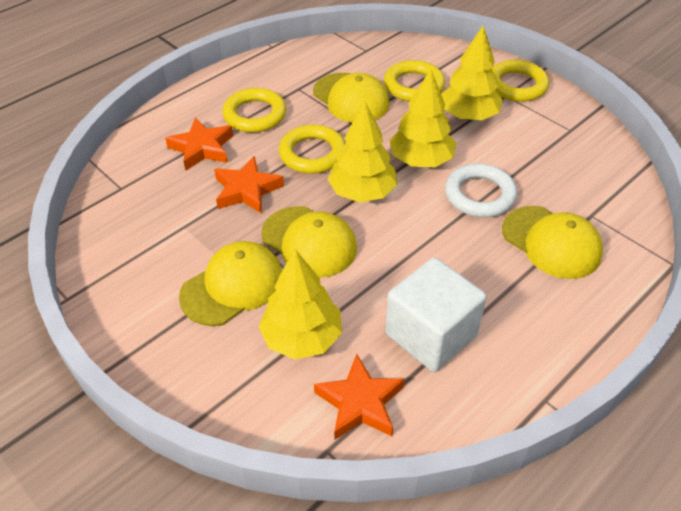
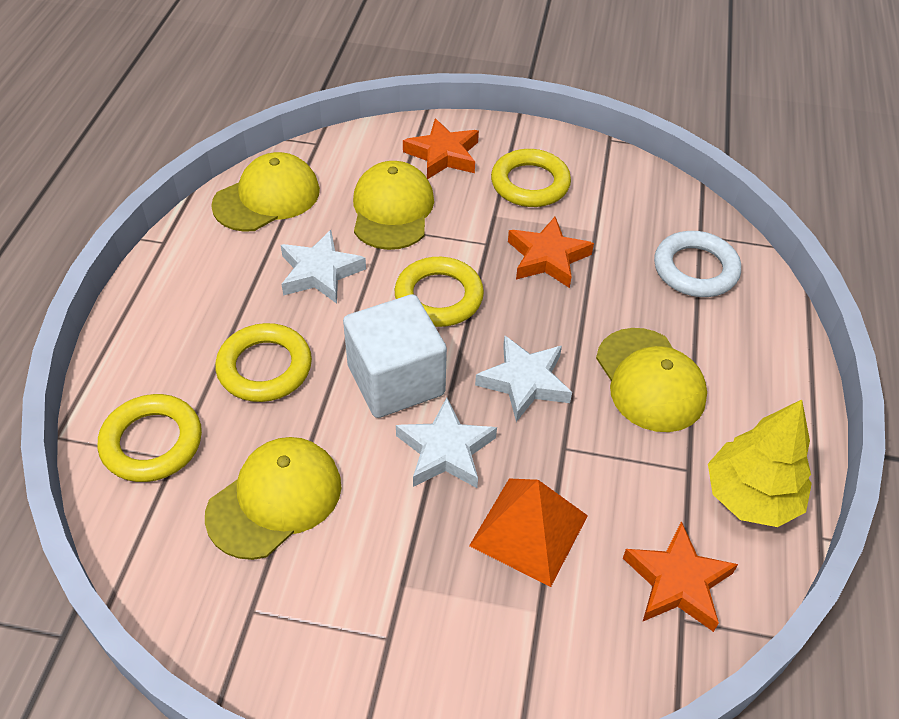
orange pyramid: 0 -> 1
white star: 0 -> 3
yellow tree: 4 -> 1

